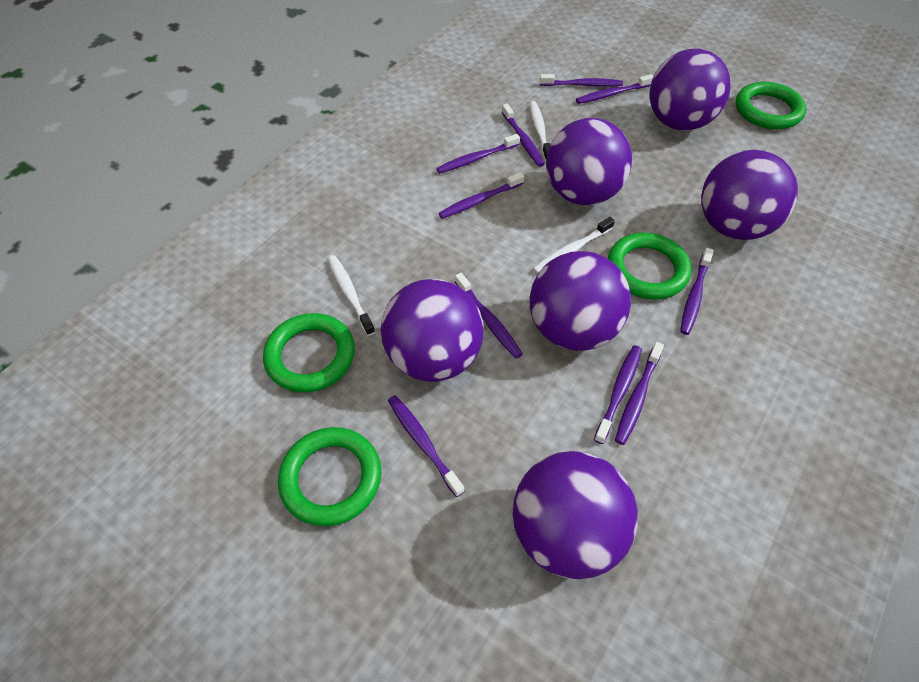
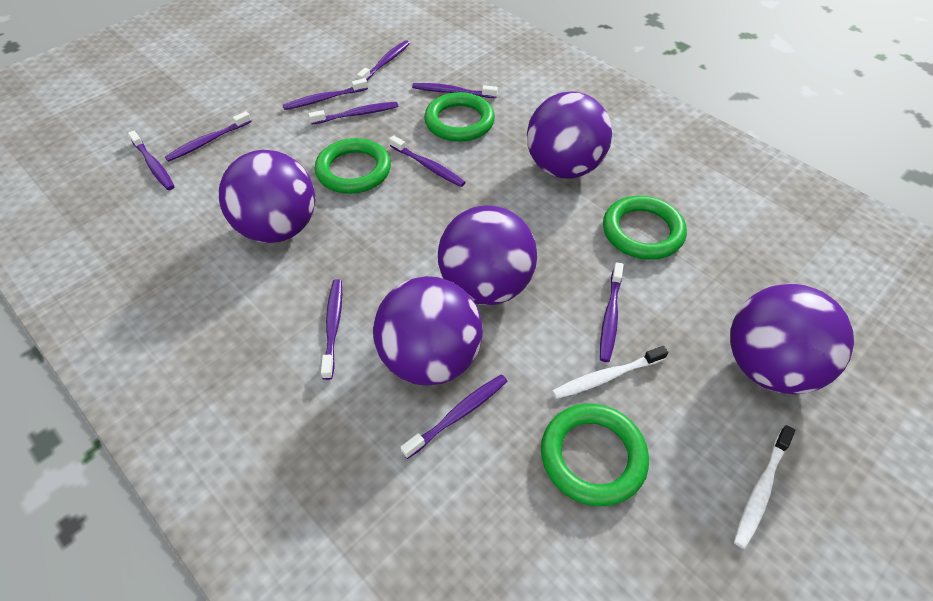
purple ball: 6 -> 5
white toothbrush: 3 -> 2

